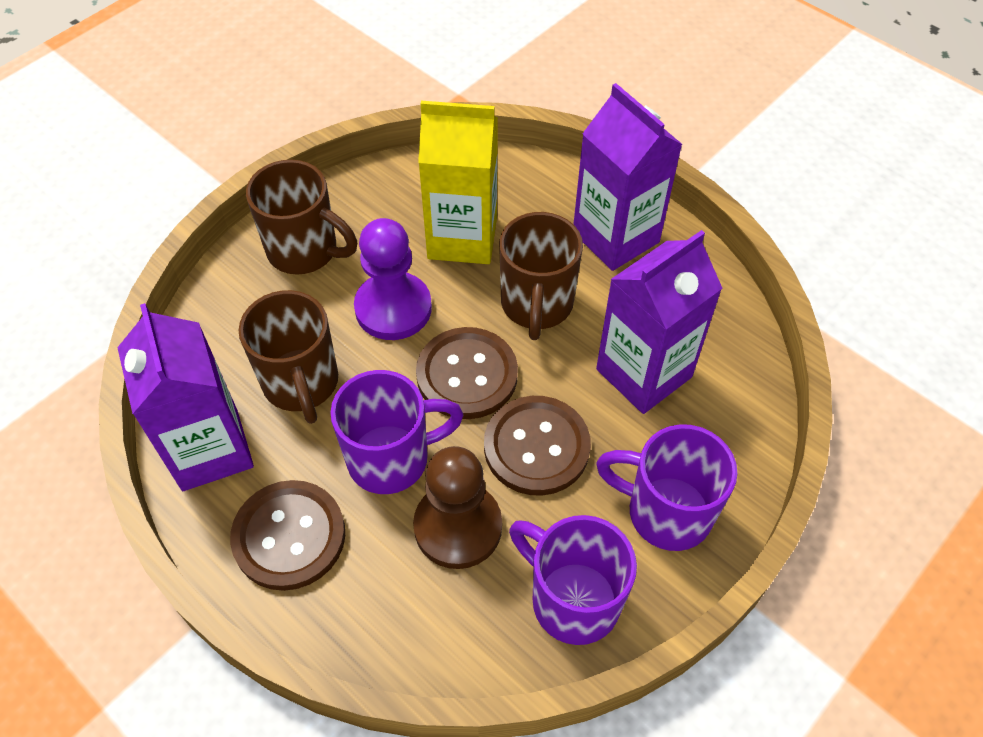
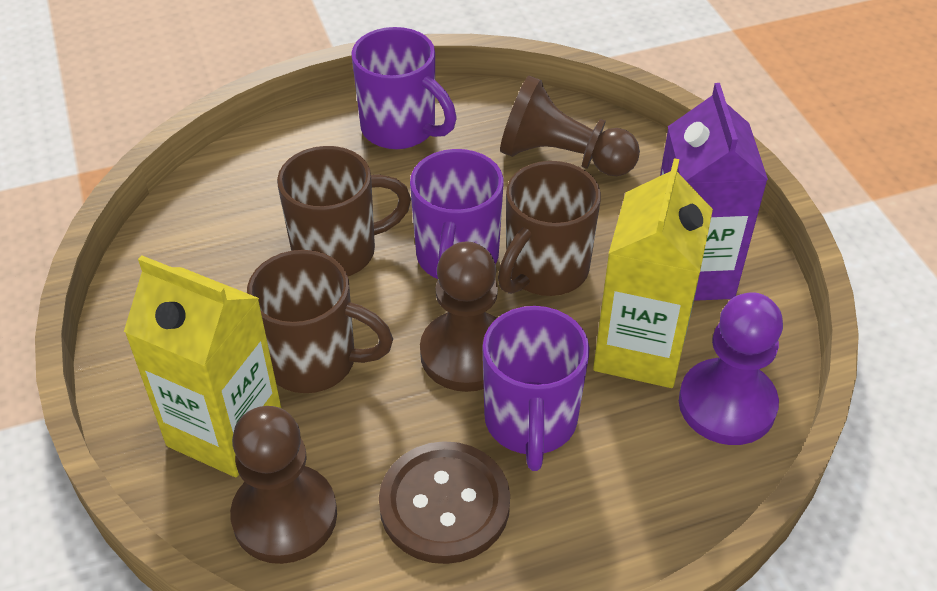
brown button: 3 -> 1
brown pawn: 1 -> 3
purple carton: 3 -> 1
yellow carton: 1 -> 2

